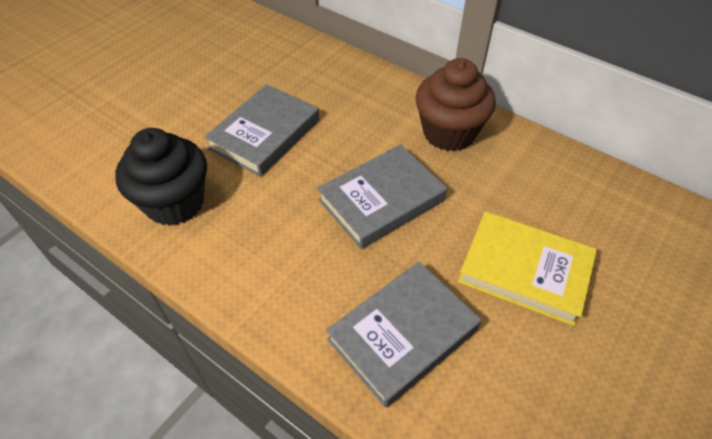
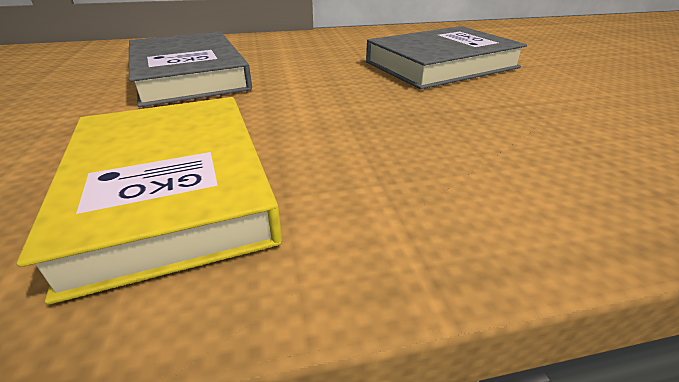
black cupcake: 1 -> 0
brown cupcake: 1 -> 0
grey book: 3 -> 2

